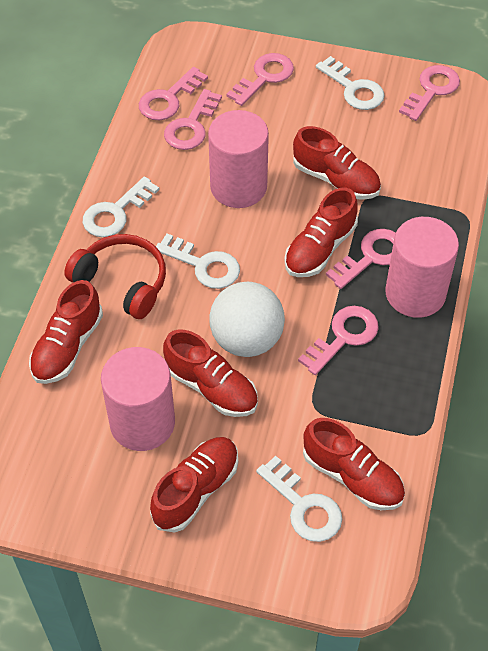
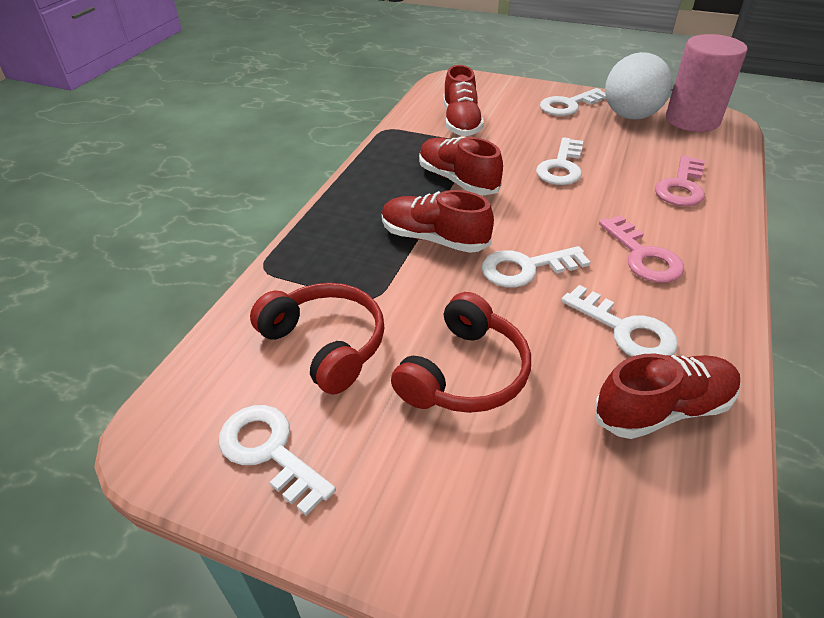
pink cylinder: 3 -> 1
pink key: 6 -> 2
red headphones: 1 -> 2
red shoe: 6 -> 4
white key: 4 -> 5

